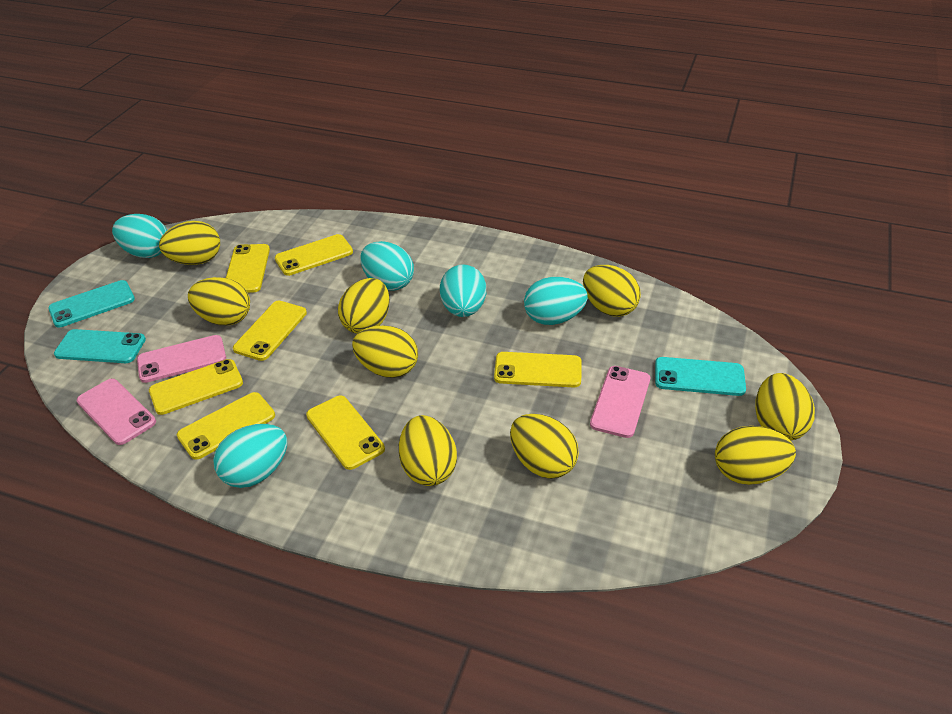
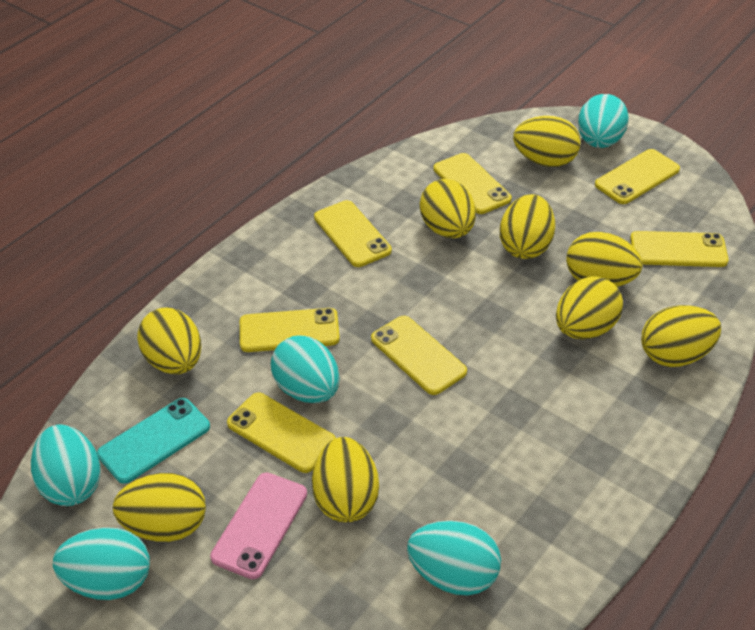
pink phone: 3 -> 1
turquoise phone: 3 -> 1

